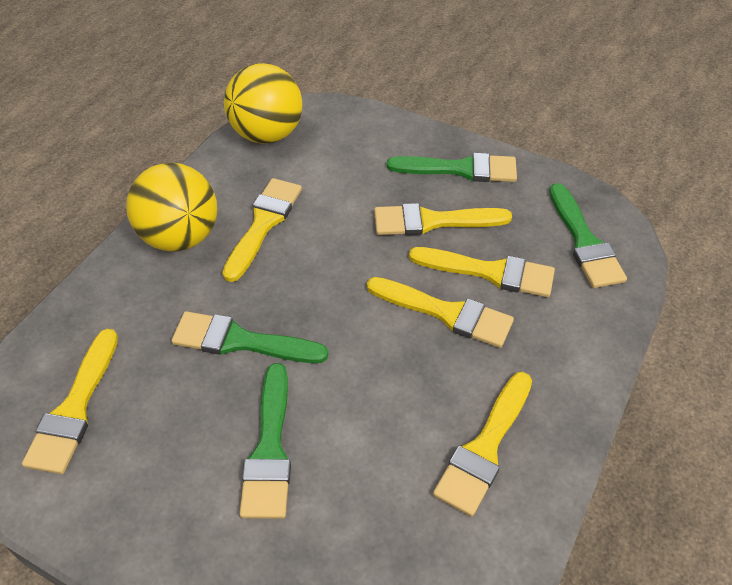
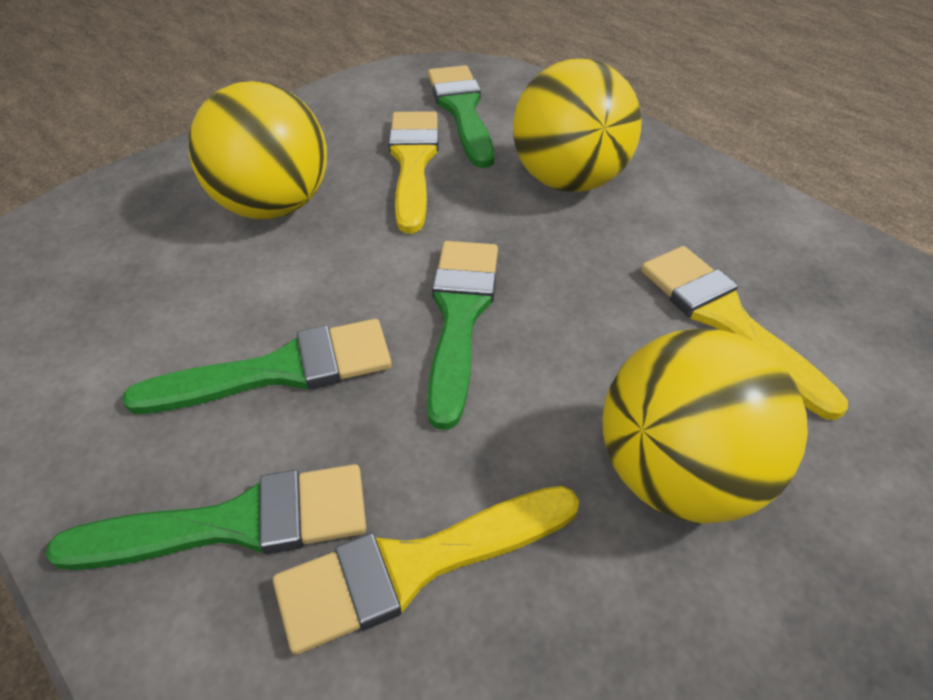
yellow ball: 2 -> 3
yellow brush: 6 -> 3

